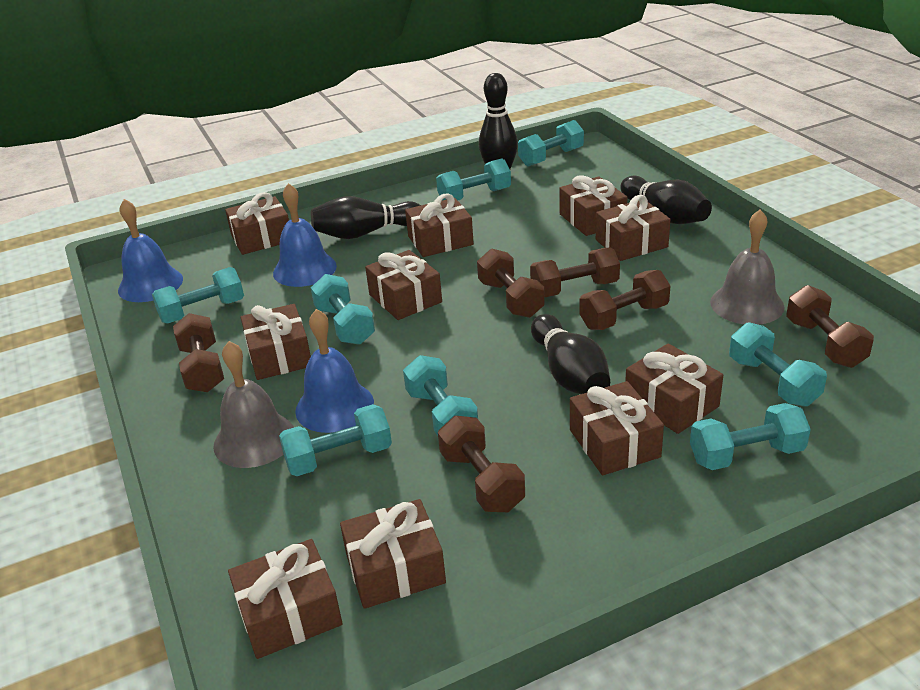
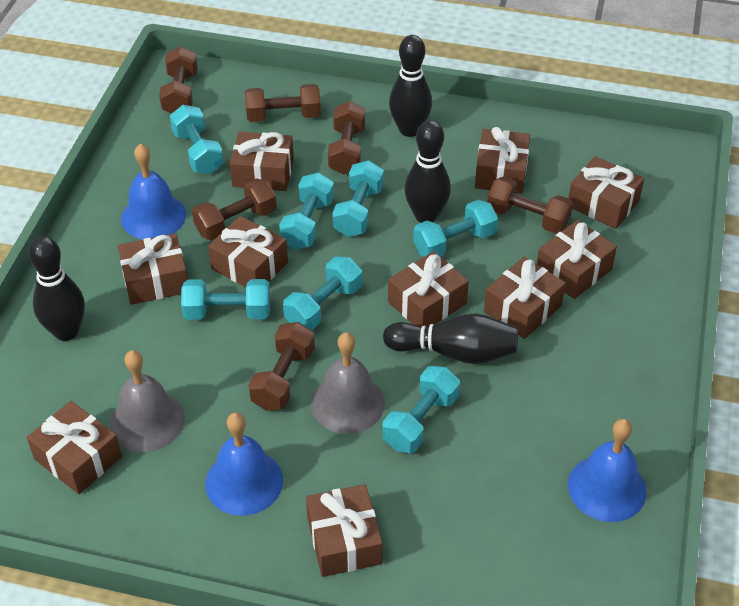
turquoise dumbbell: 8 -> 7

